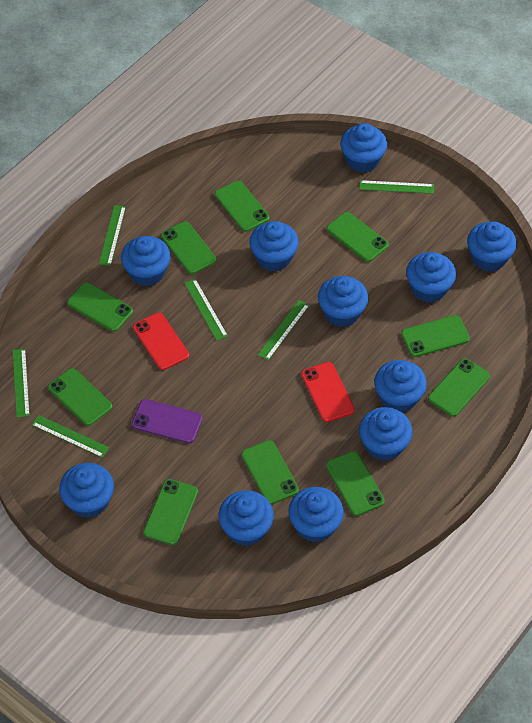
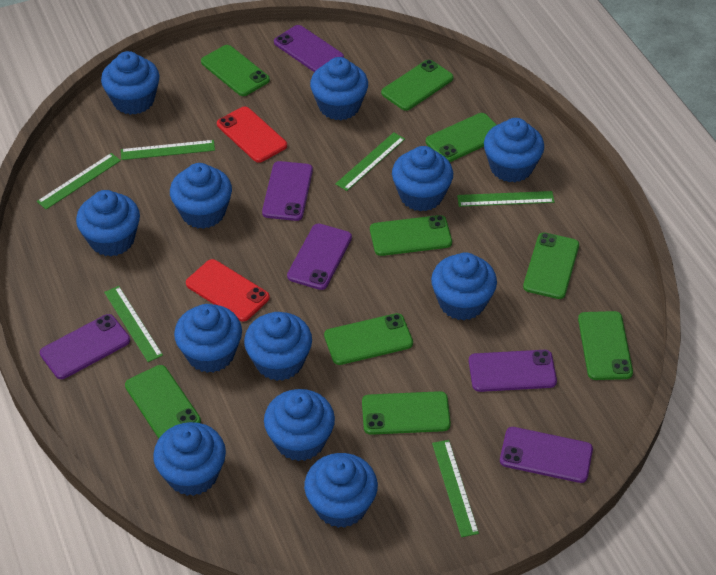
blue cupcake: 11 -> 12
green phone: 10 -> 9
purple phone: 1 -> 6

